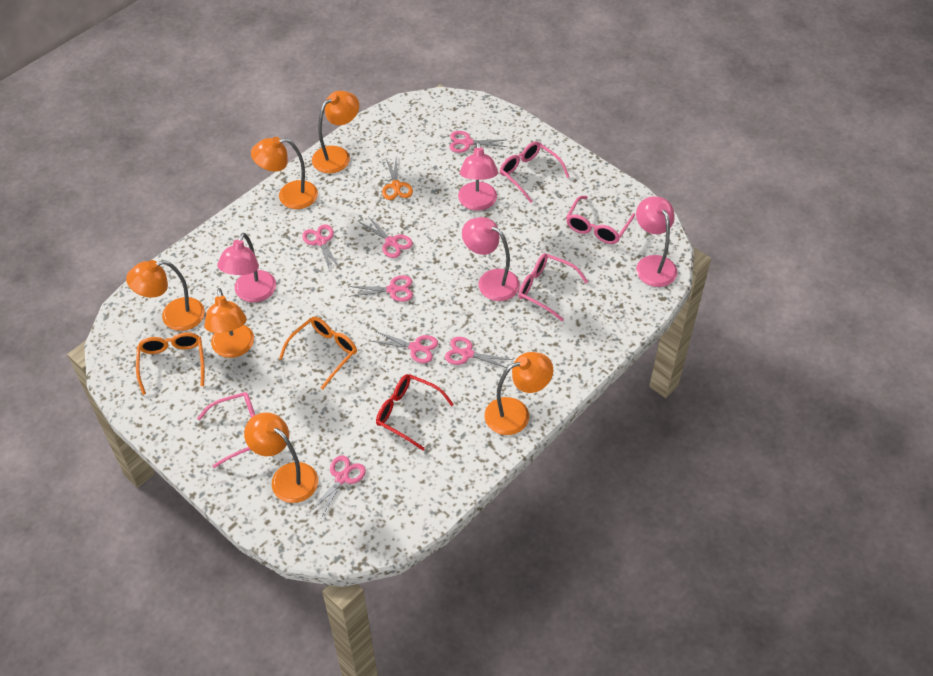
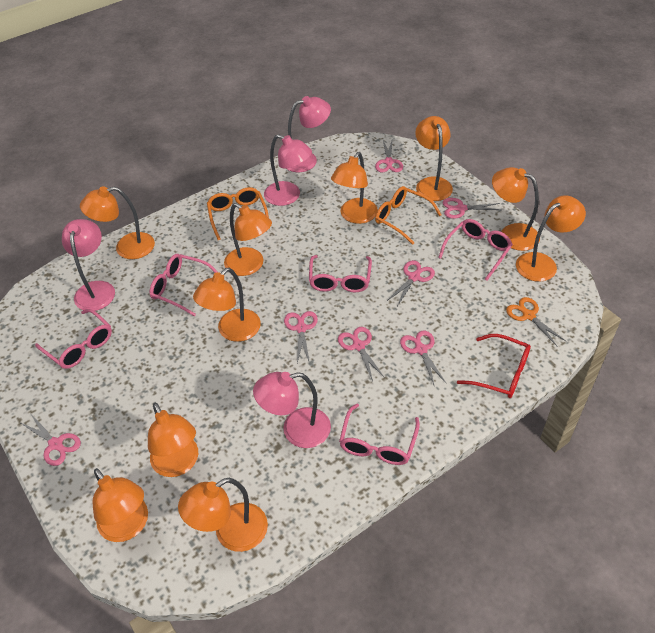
orange lamp: 6 -> 10
pink glasses: 4 -> 5

